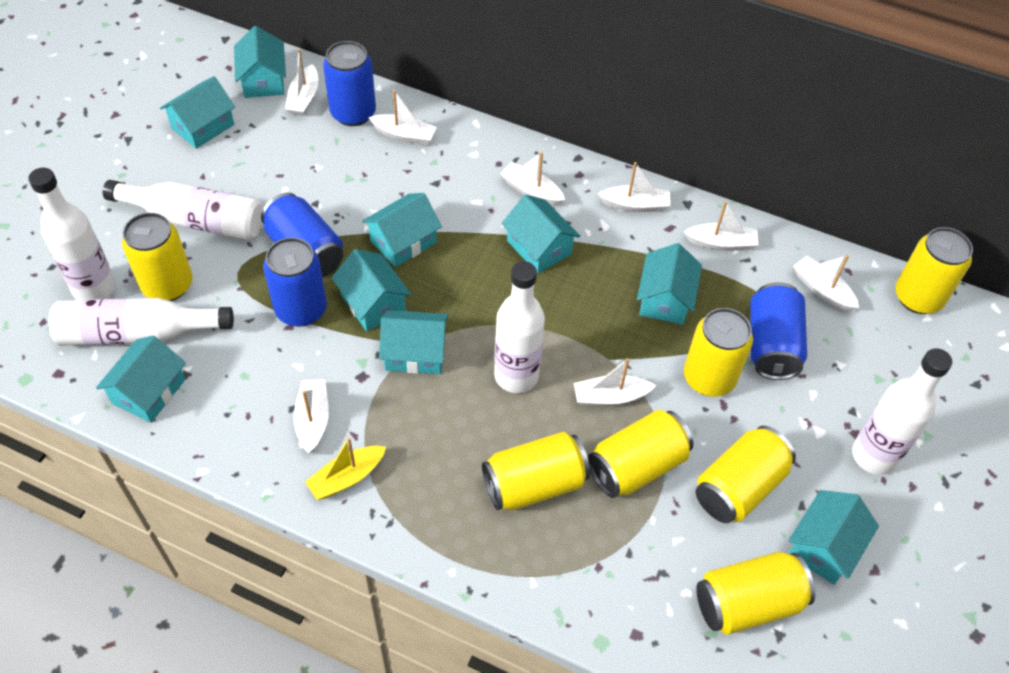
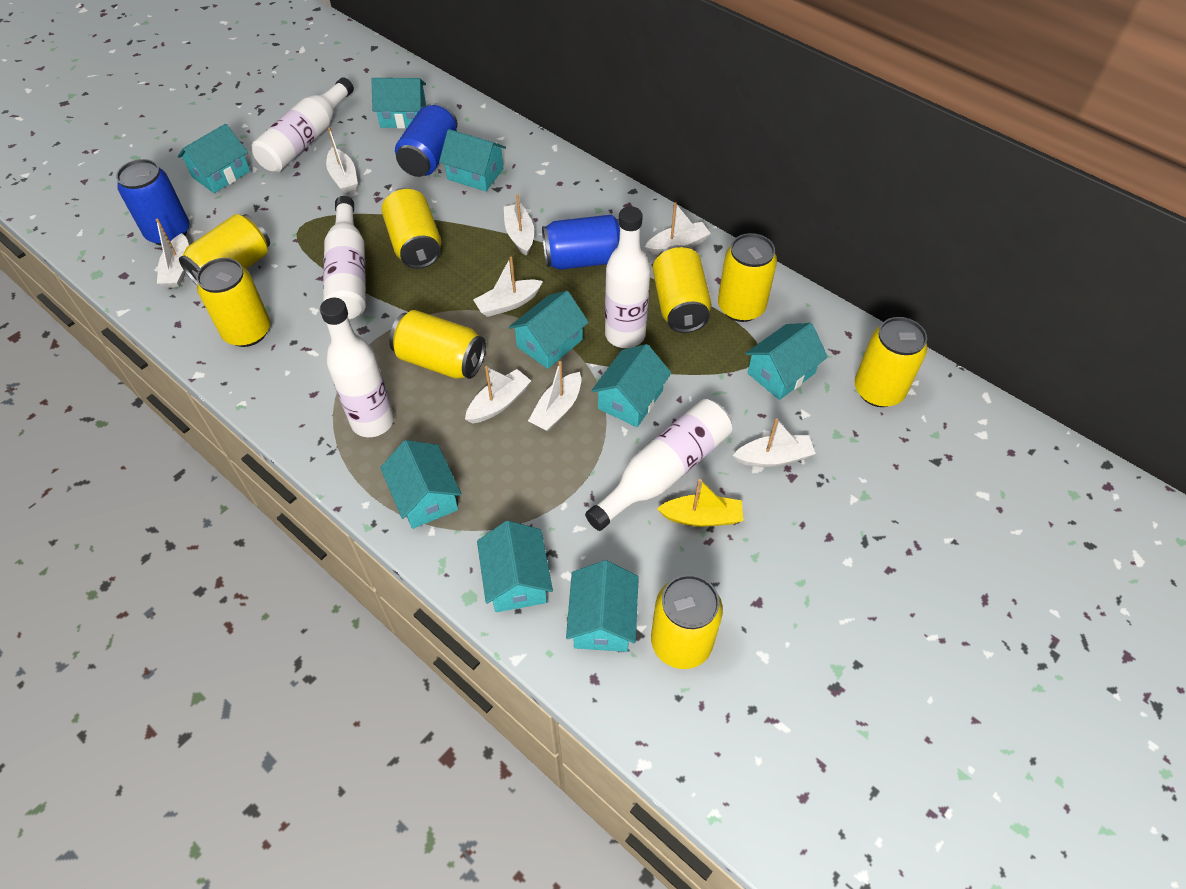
blue can: 4 -> 3
yellow can: 7 -> 8

